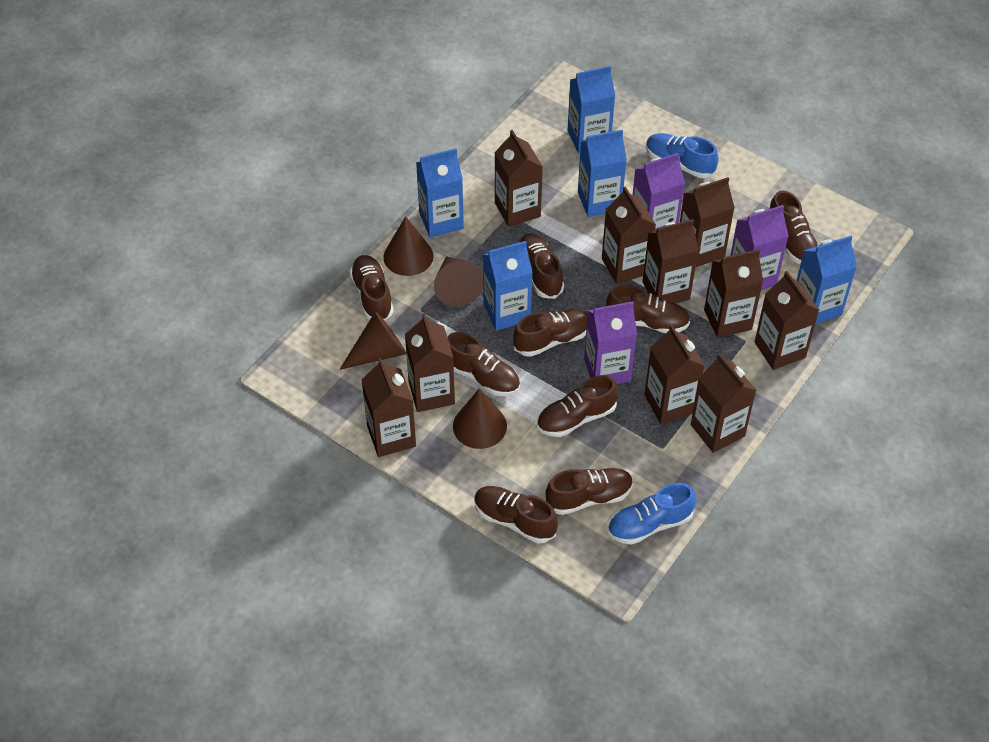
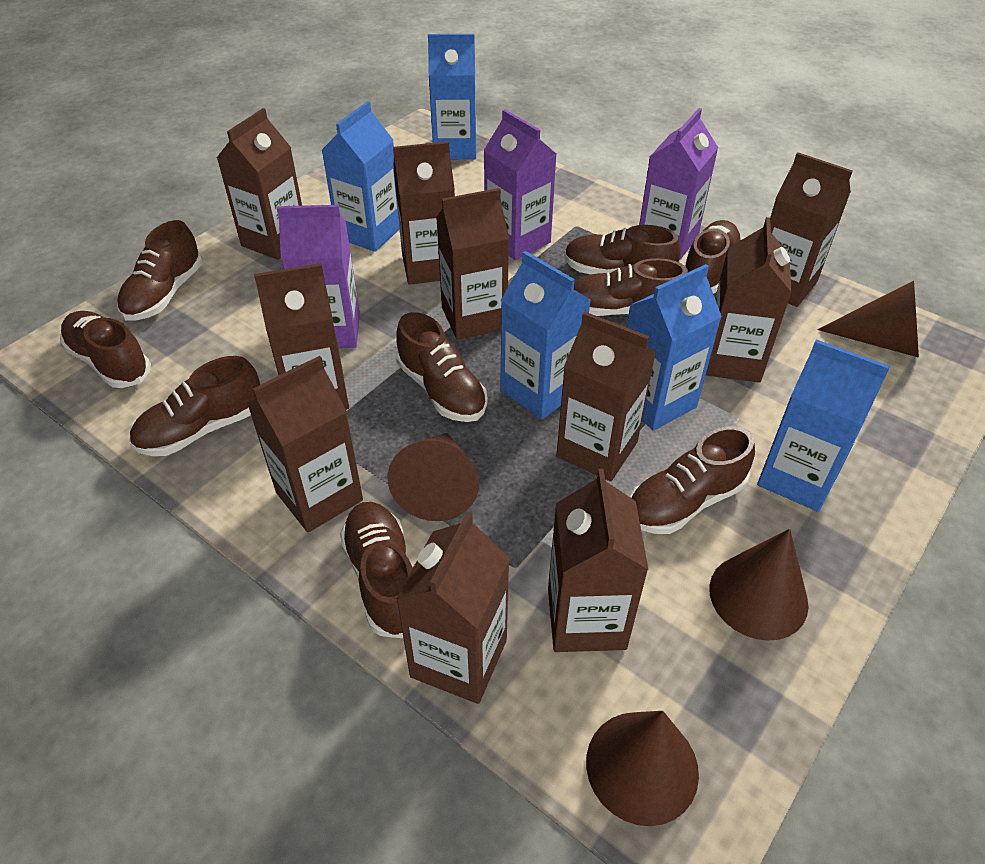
blue shoe: 2 -> 0

